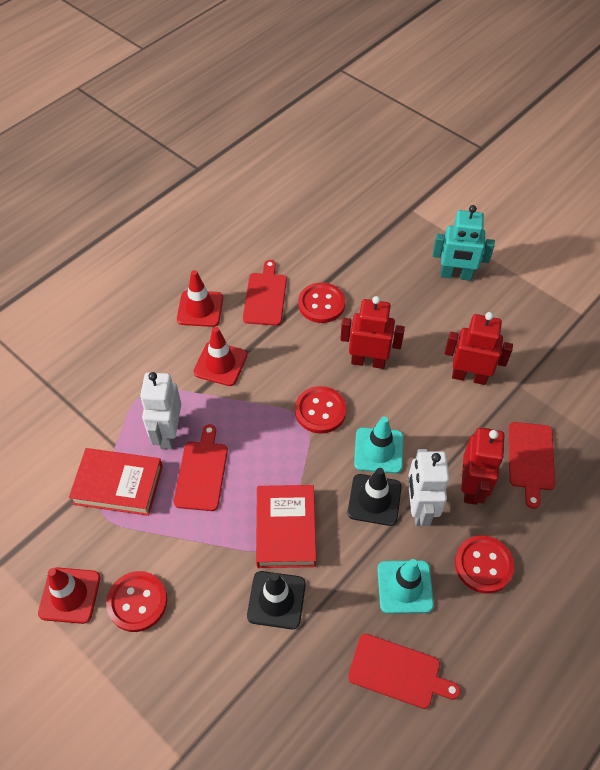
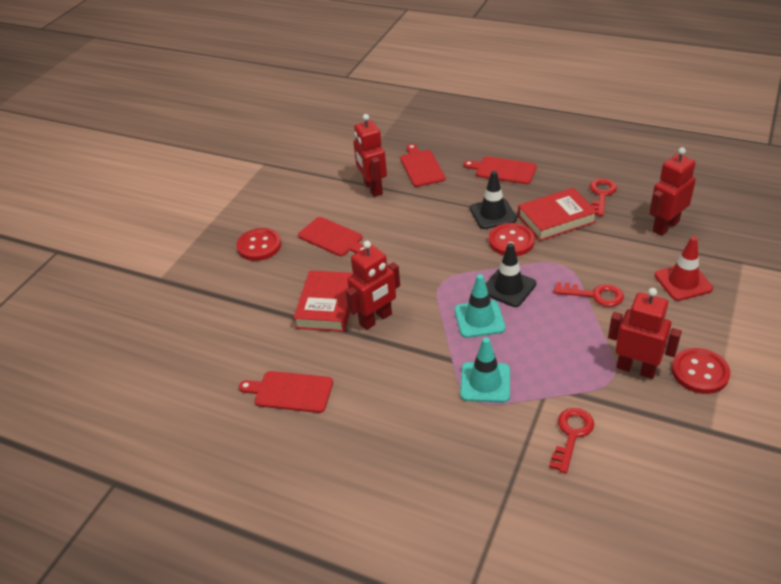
red button: 4 -> 3
red key: 0 -> 3
red robot: 3 -> 4
red traffic cone: 3 -> 1
turquoise robot: 1 -> 0
white robot: 2 -> 0

